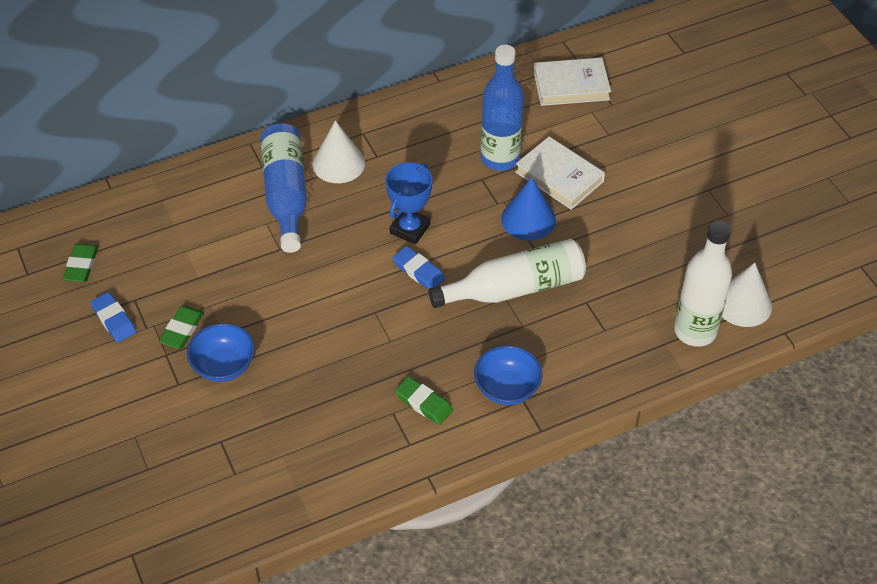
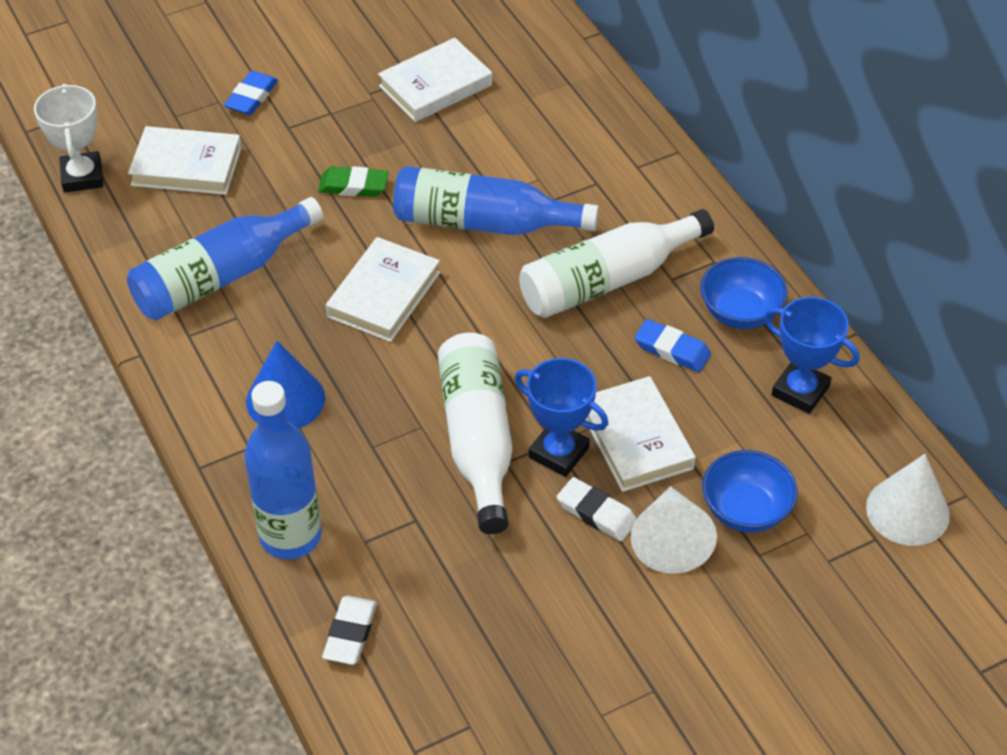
blue bottle: 2 -> 3
blue trophy: 1 -> 2
green eraser: 3 -> 1
white book: 2 -> 4
white eraser: 0 -> 2
white trophy: 0 -> 1

